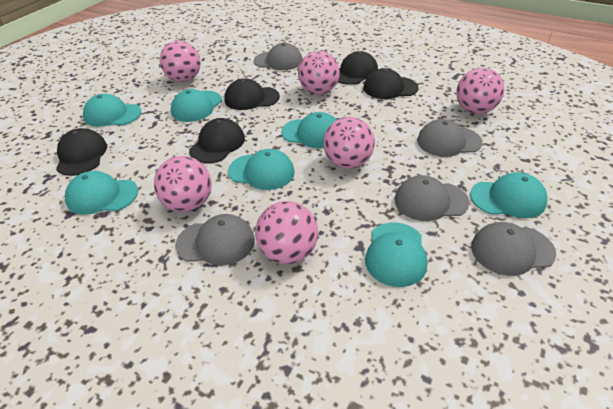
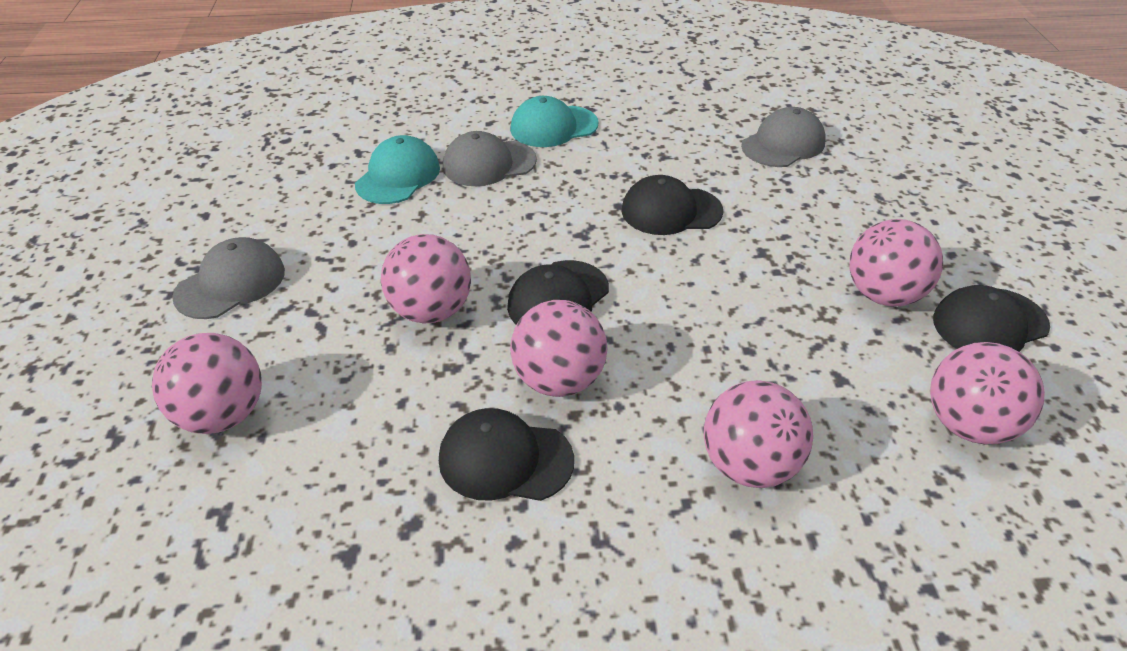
black cap: 5 -> 4
grey cap: 5 -> 3
turquoise cap: 7 -> 2

